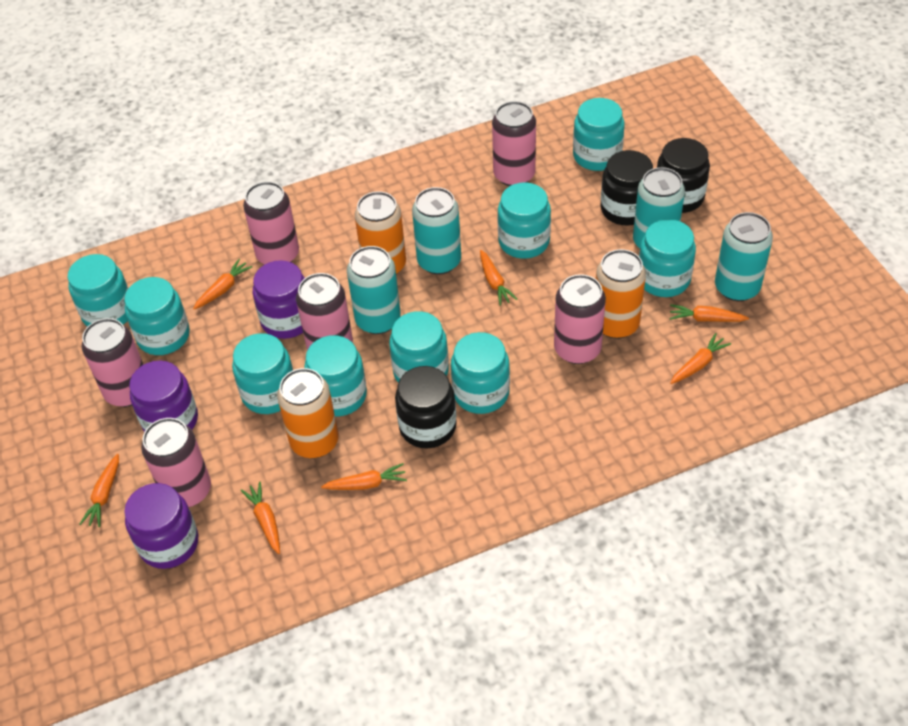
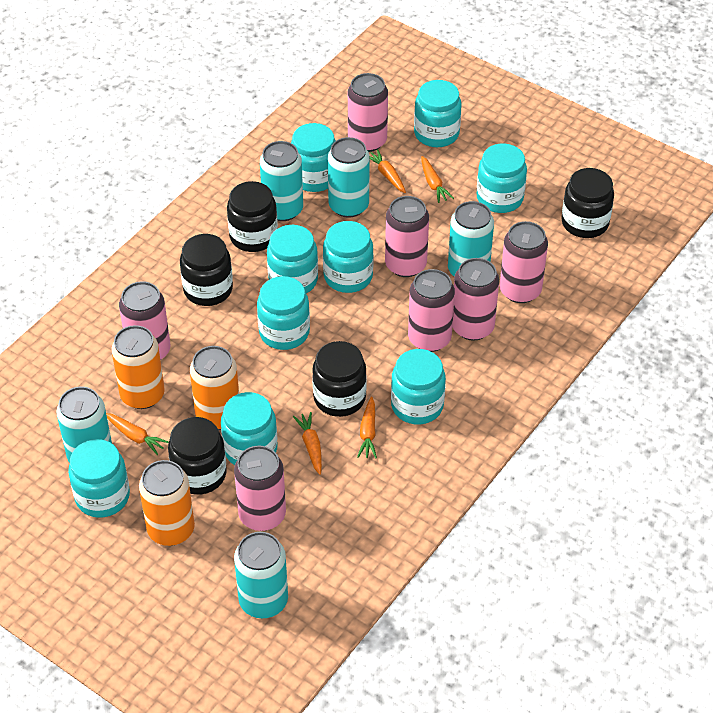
black jar: 3 -> 5
orange carrot: 7 -> 5
pink can: 6 -> 7
purple jar: 3 -> 0
turquoise can: 4 -> 5

